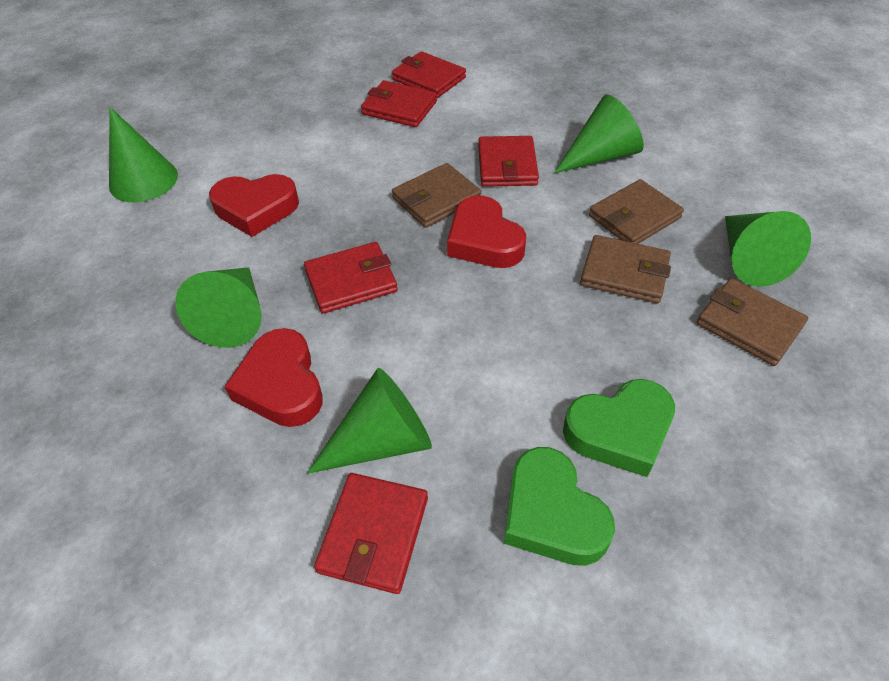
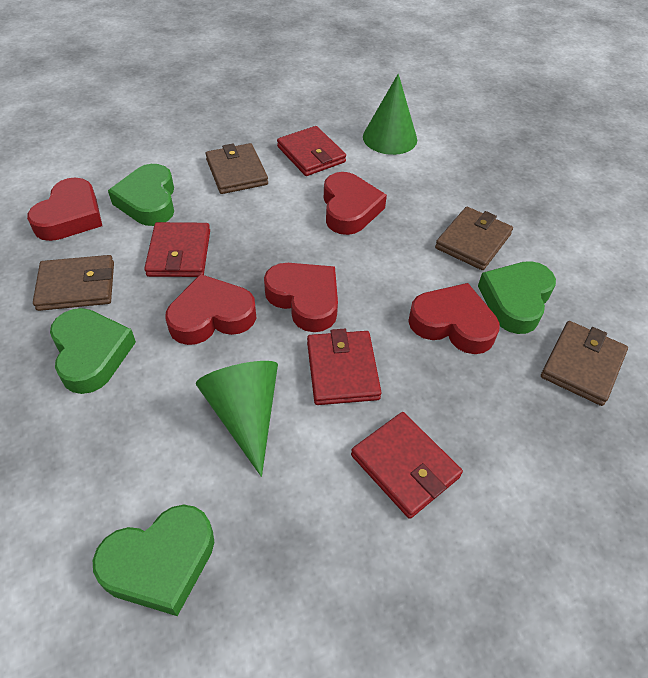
green cone: 5 -> 2
green heart: 2 -> 4
red heart: 3 -> 5
red wallet: 5 -> 4

